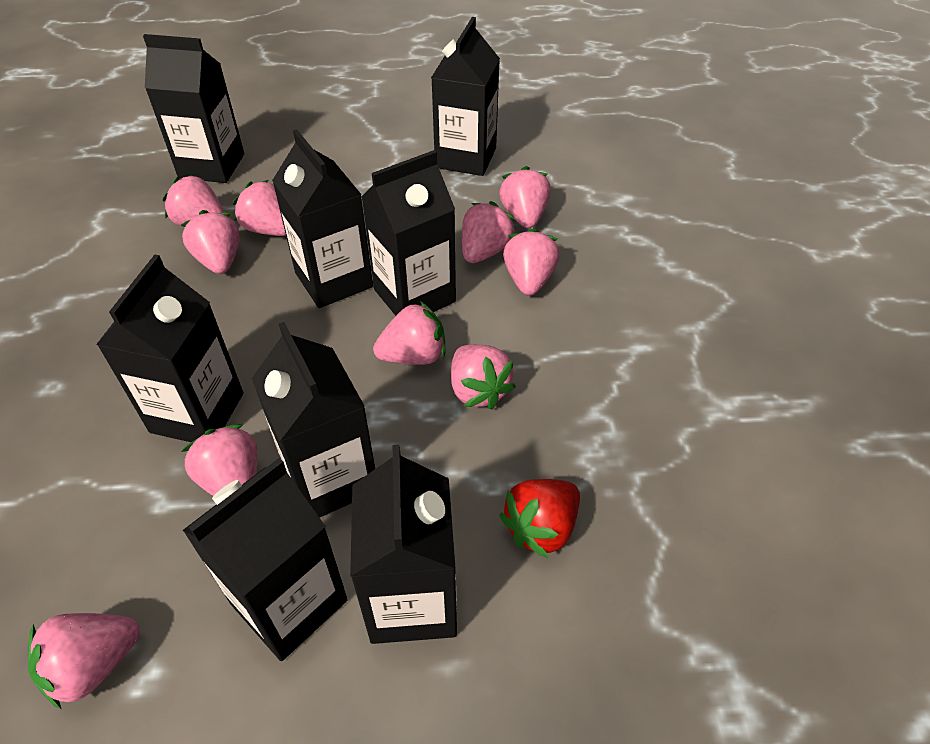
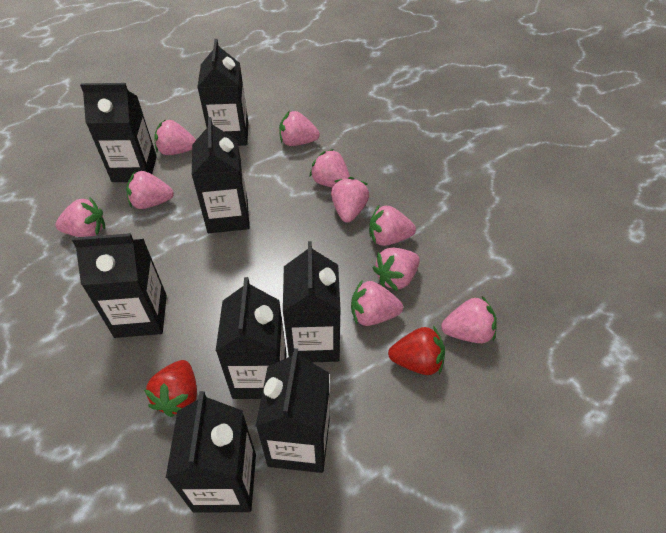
red strawberry: 1 -> 2

